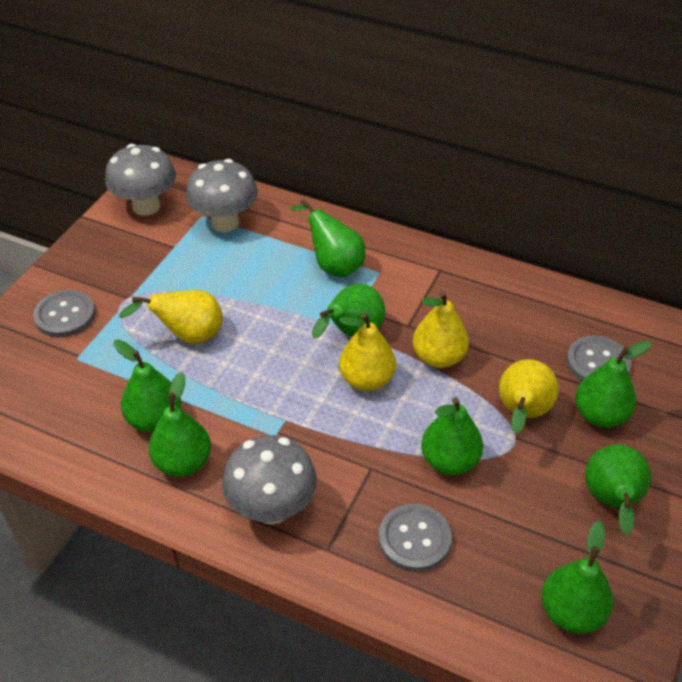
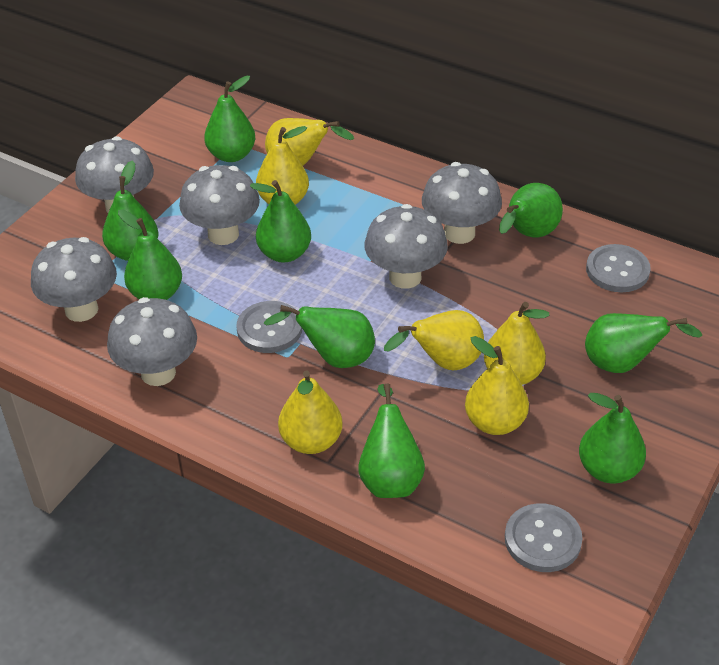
green pear: 8 -> 9
grey mushroom: 3 -> 6
yellow pear: 4 -> 6

